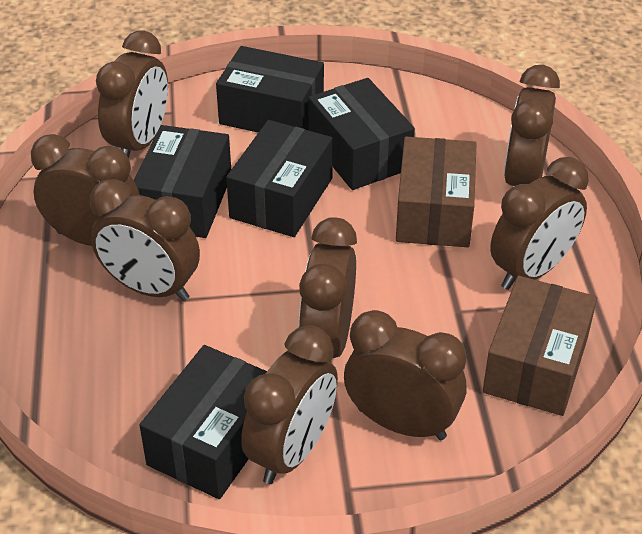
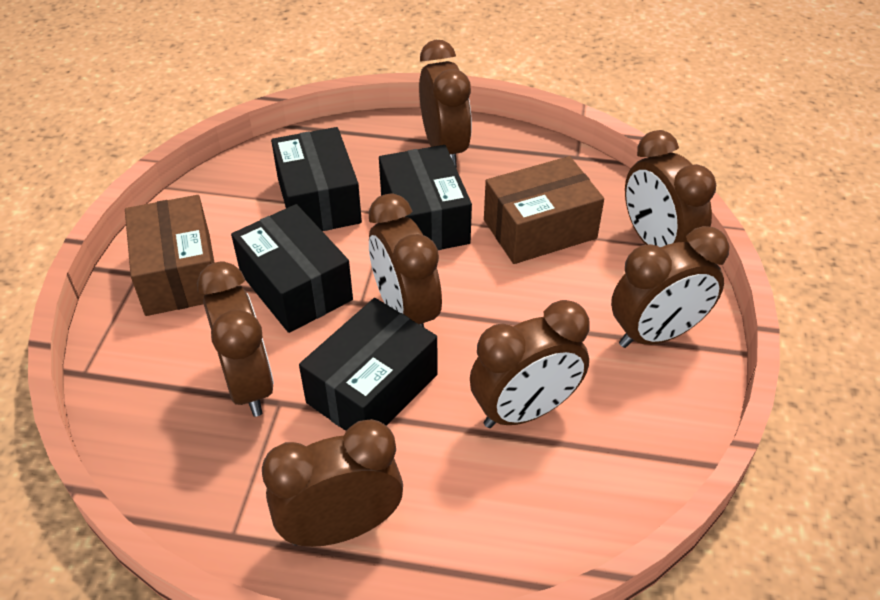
black box: 5 -> 4
brown clock: 8 -> 7

